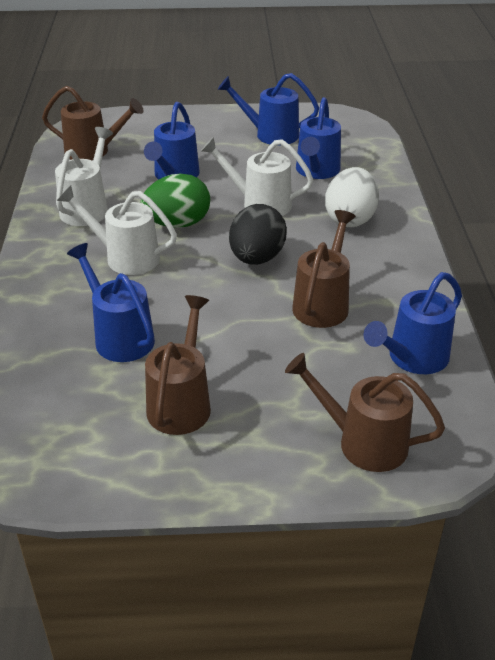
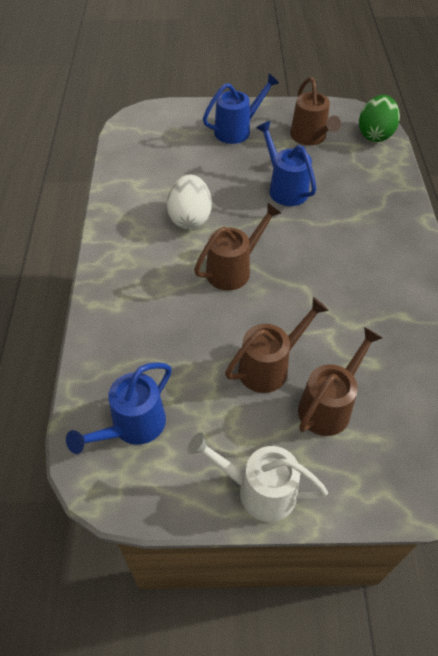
black egg: 1 -> 0
blue watering can: 5 -> 3
white watering can: 3 -> 1

